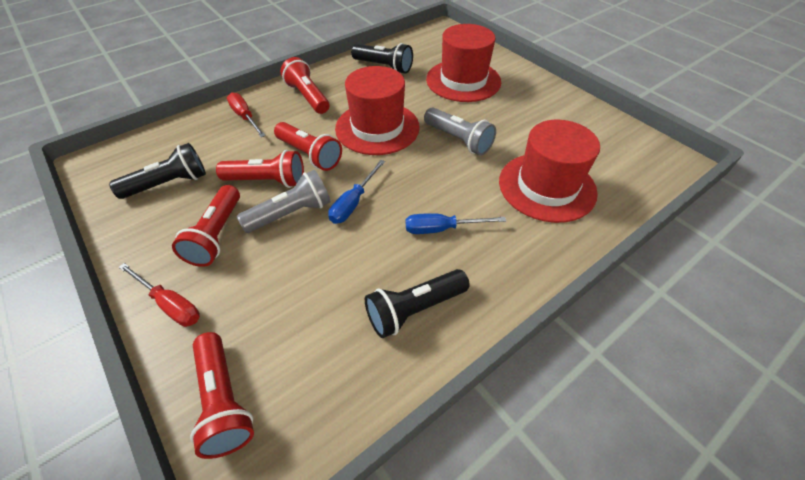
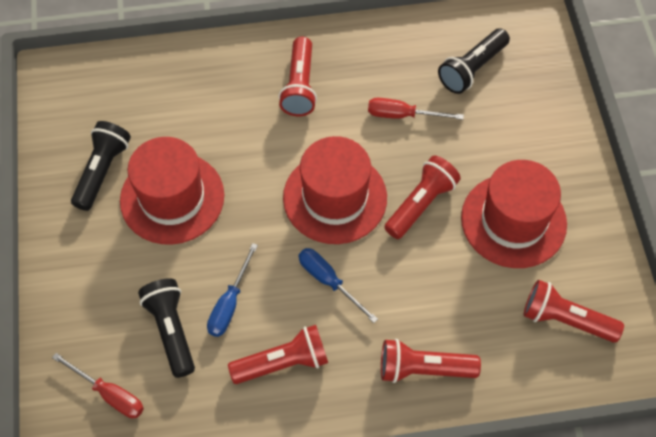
grey flashlight: 2 -> 0

